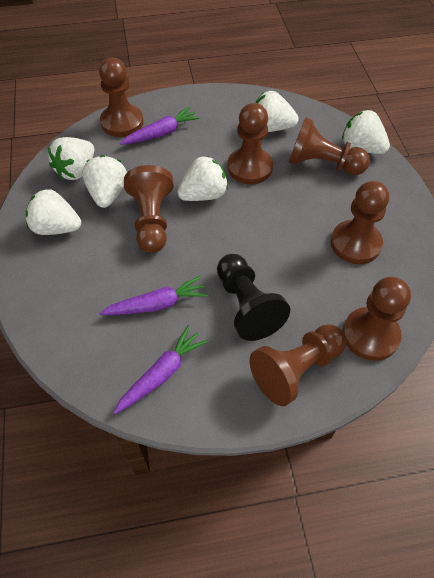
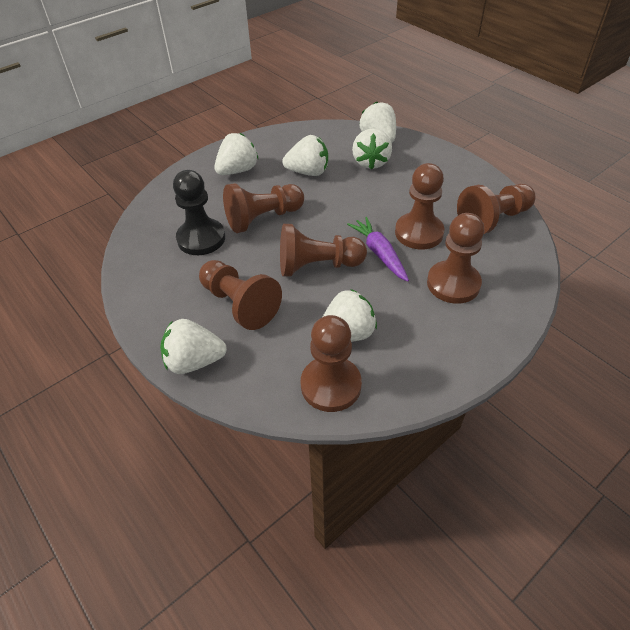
purple carrot: 3 -> 1

